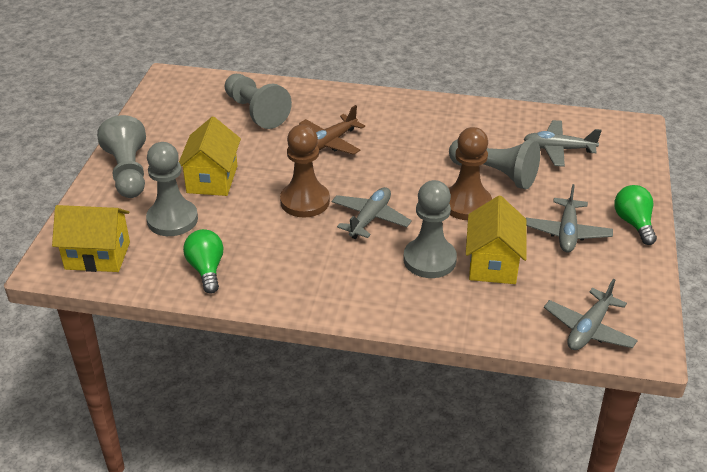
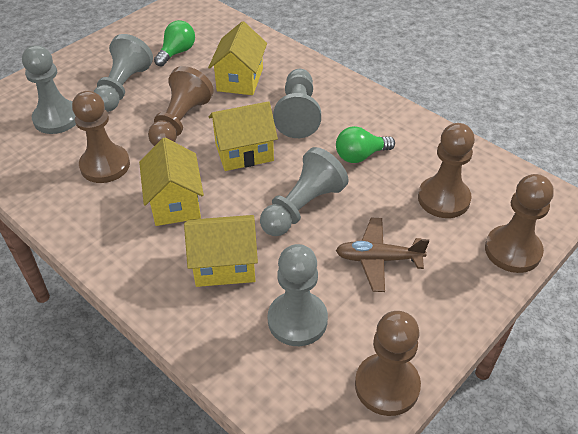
brown pawn: 2 -> 5
grey plane: 4 -> 0
yellow house: 3 -> 4

